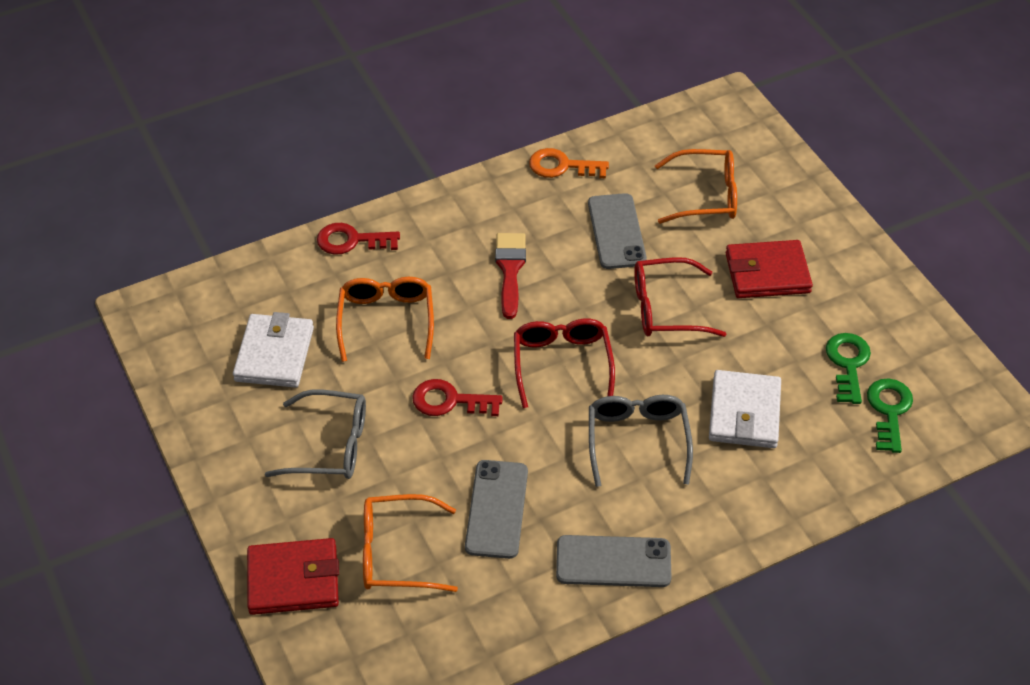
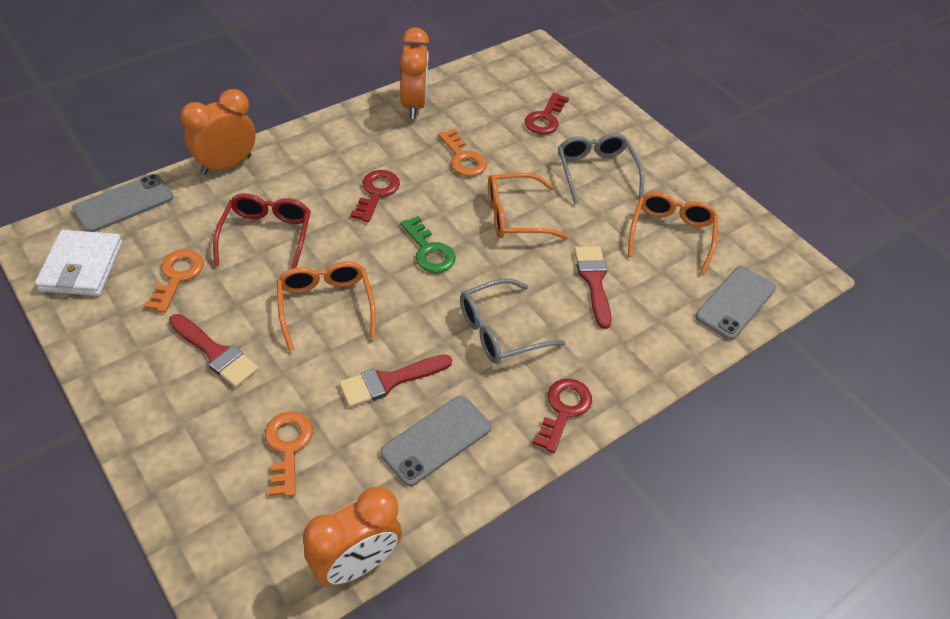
green key: 2 -> 1
orange clock: 0 -> 3
orange key: 1 -> 3
red brush: 1 -> 3
red glasses: 2 -> 1
red key: 2 -> 3
red wallet: 2 -> 0
white wallet: 2 -> 1

